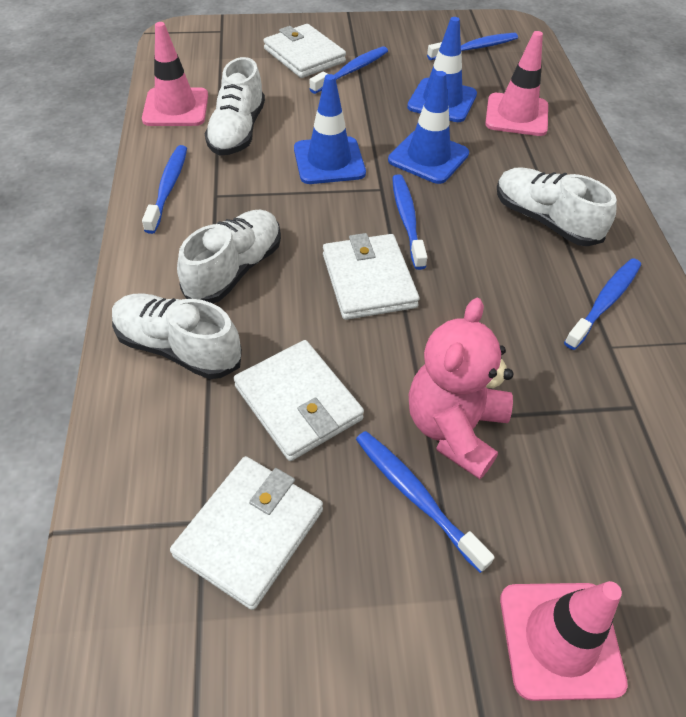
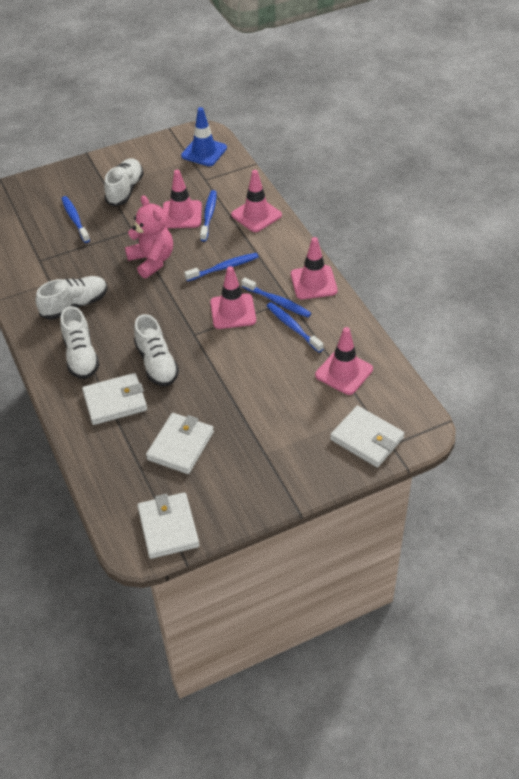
blue toothbrush: 6 -> 5
blue traffic cone: 3 -> 1
pink traffic cone: 3 -> 5

